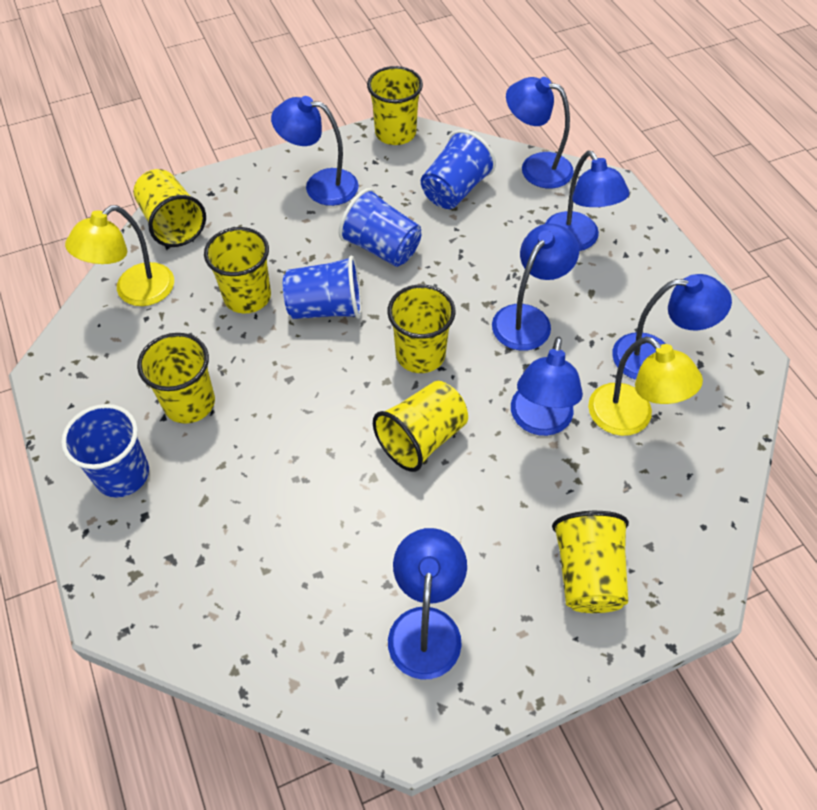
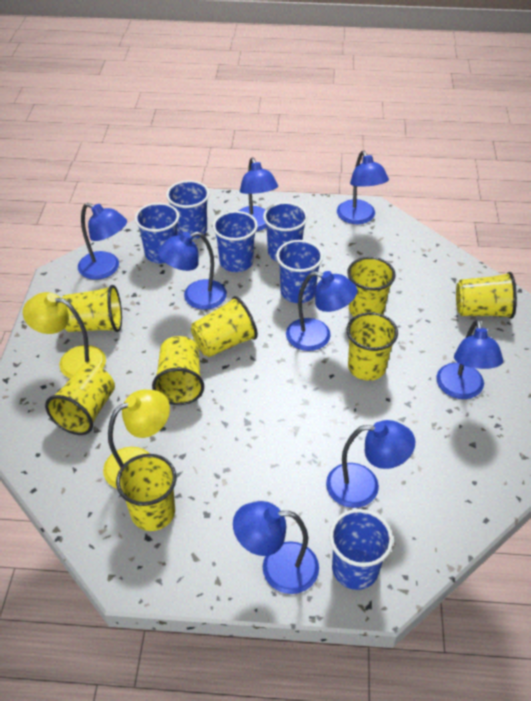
blue cup: 4 -> 6
blue lamp: 7 -> 8
yellow cup: 7 -> 8

